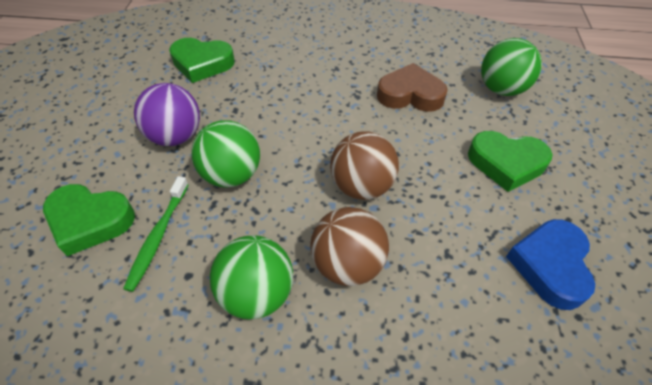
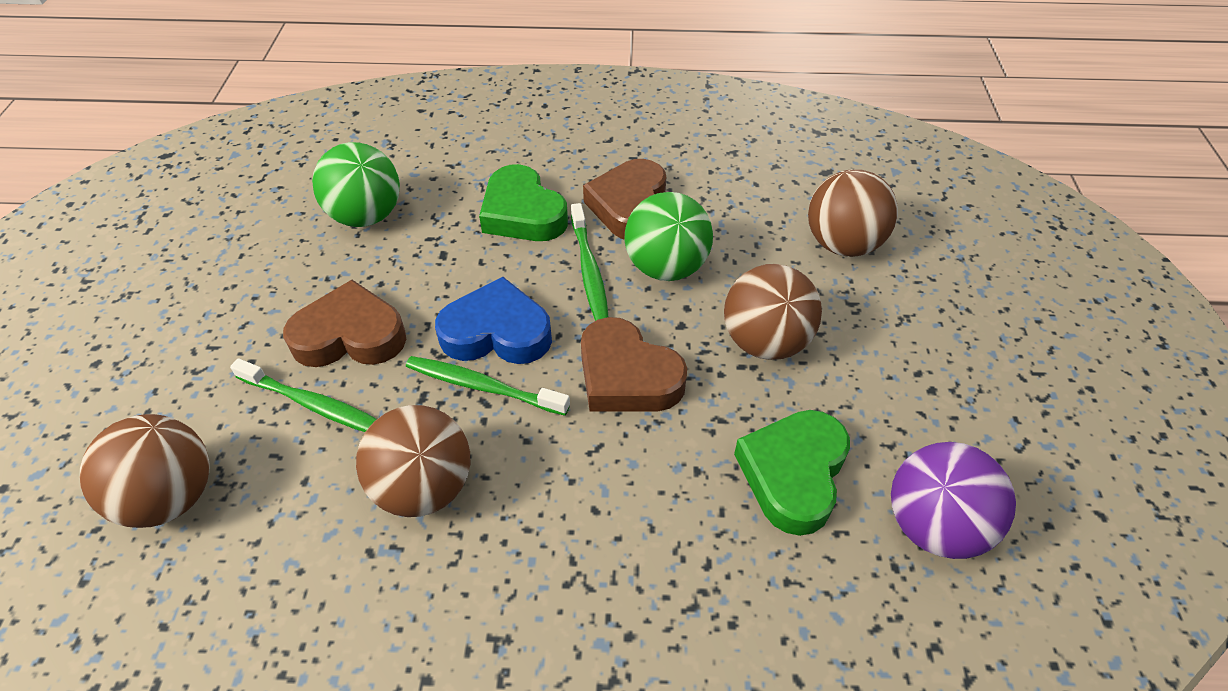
brown ball: 2 -> 4
brown heart: 1 -> 3
green ball: 3 -> 2
green heart: 3 -> 2
green toothbrush: 1 -> 3

